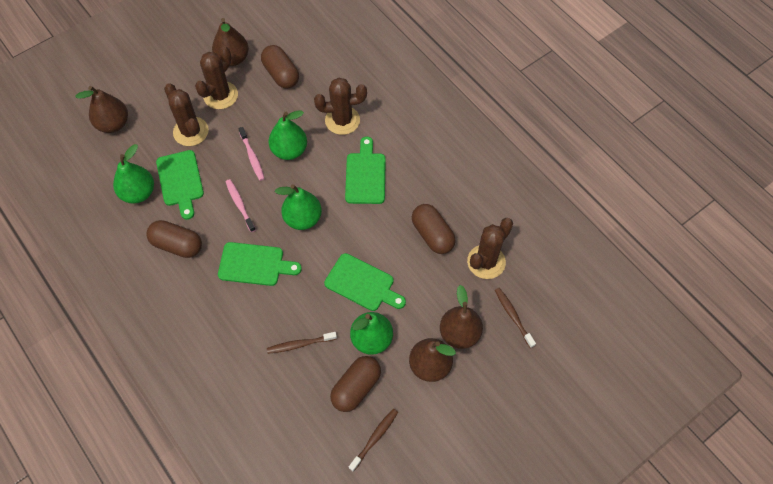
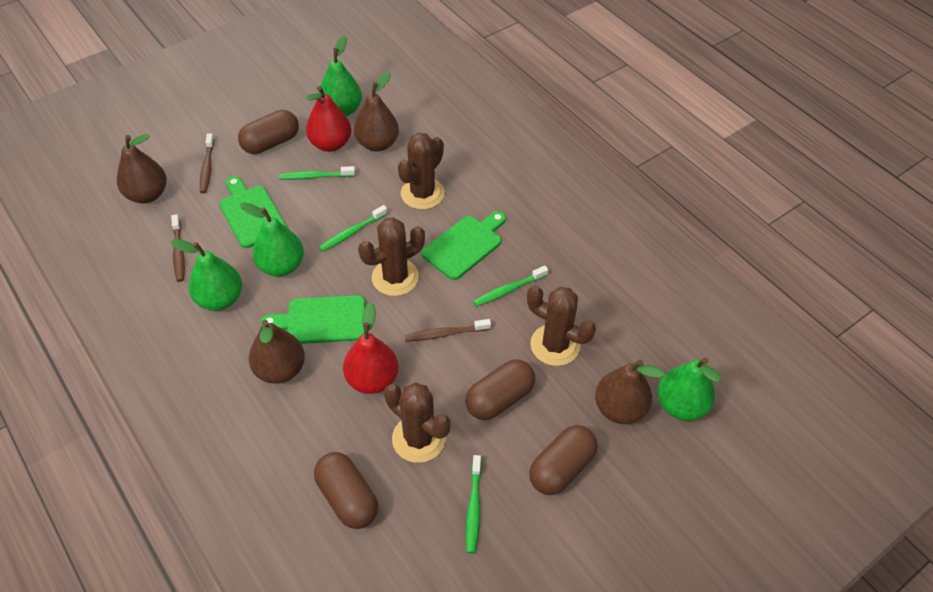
green cutting board: 4 -> 3
green toothbrush: 0 -> 4
pink toothbrush: 2 -> 0
red pear: 0 -> 2

